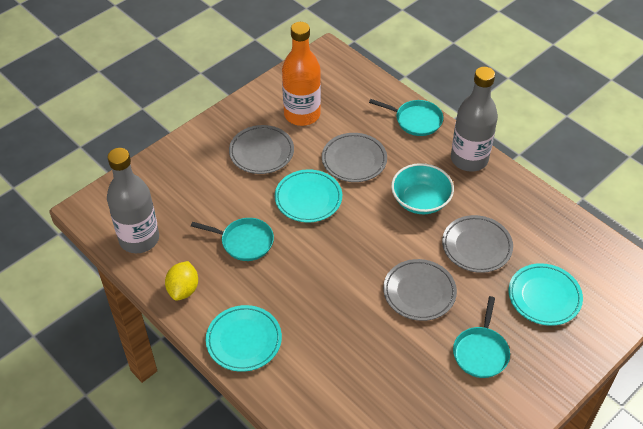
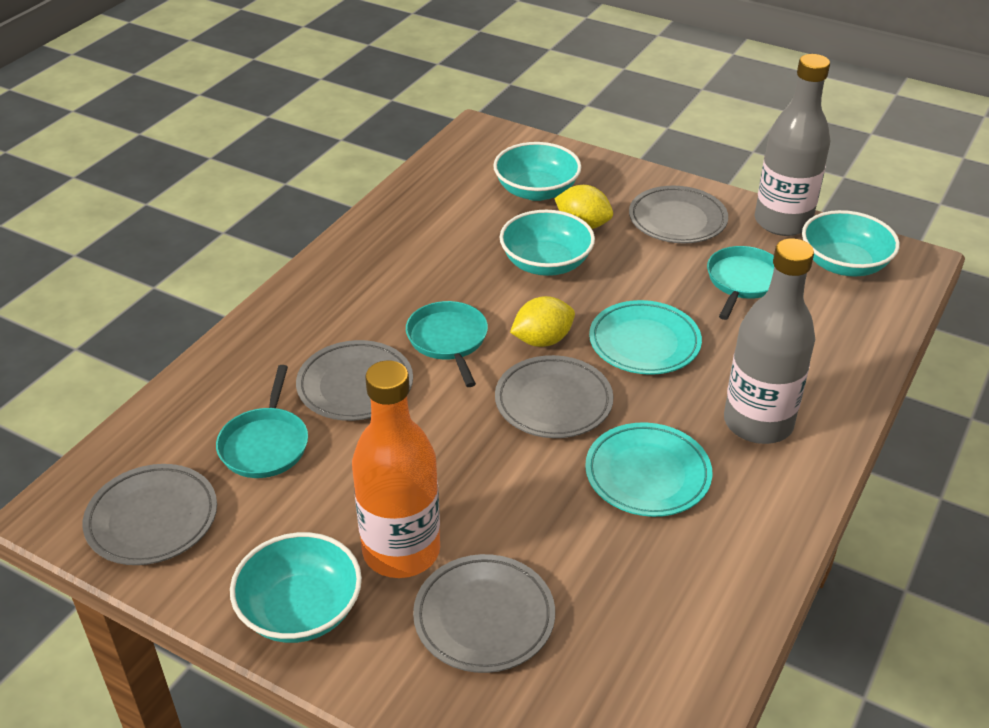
grey plate: 4 -> 5
turquoise bowl: 1 -> 4
turquoise plate: 3 -> 2
yellow lemon: 1 -> 2

